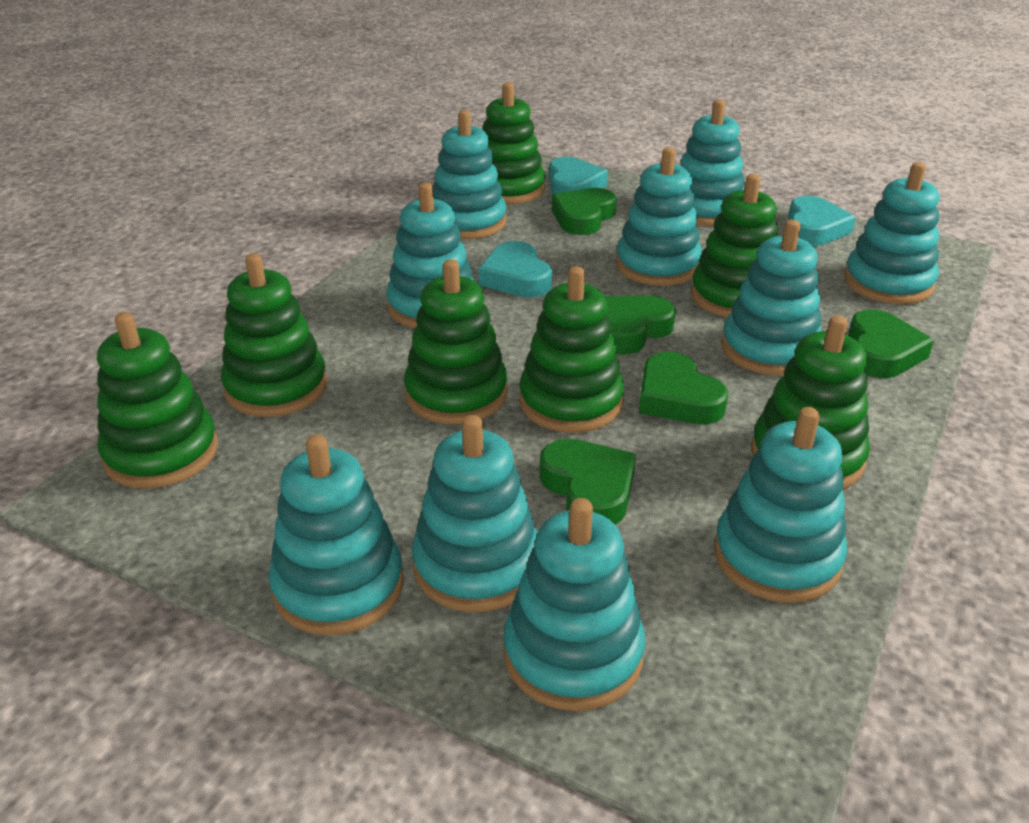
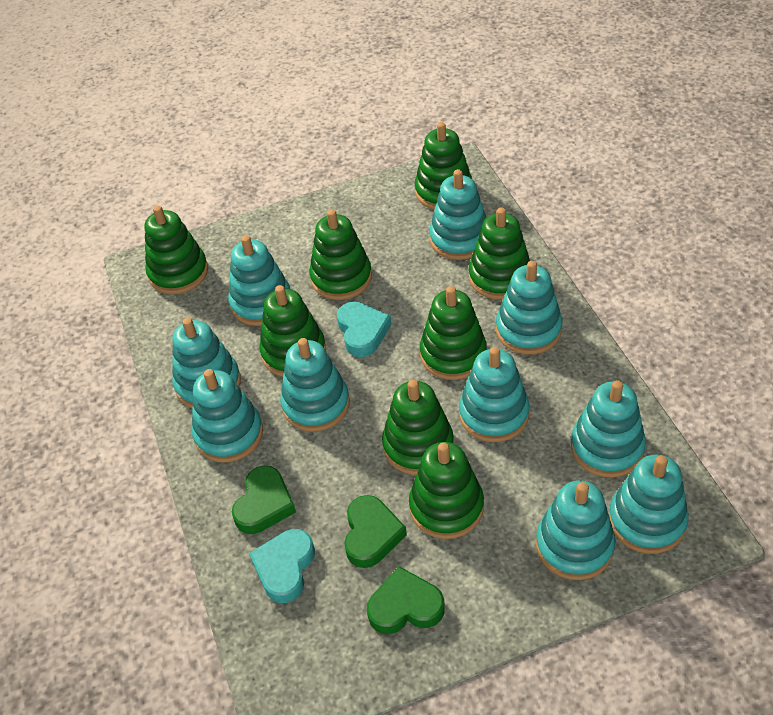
green heart: 5 -> 3
green stacking toy: 7 -> 8
turquoise heart: 3 -> 2

